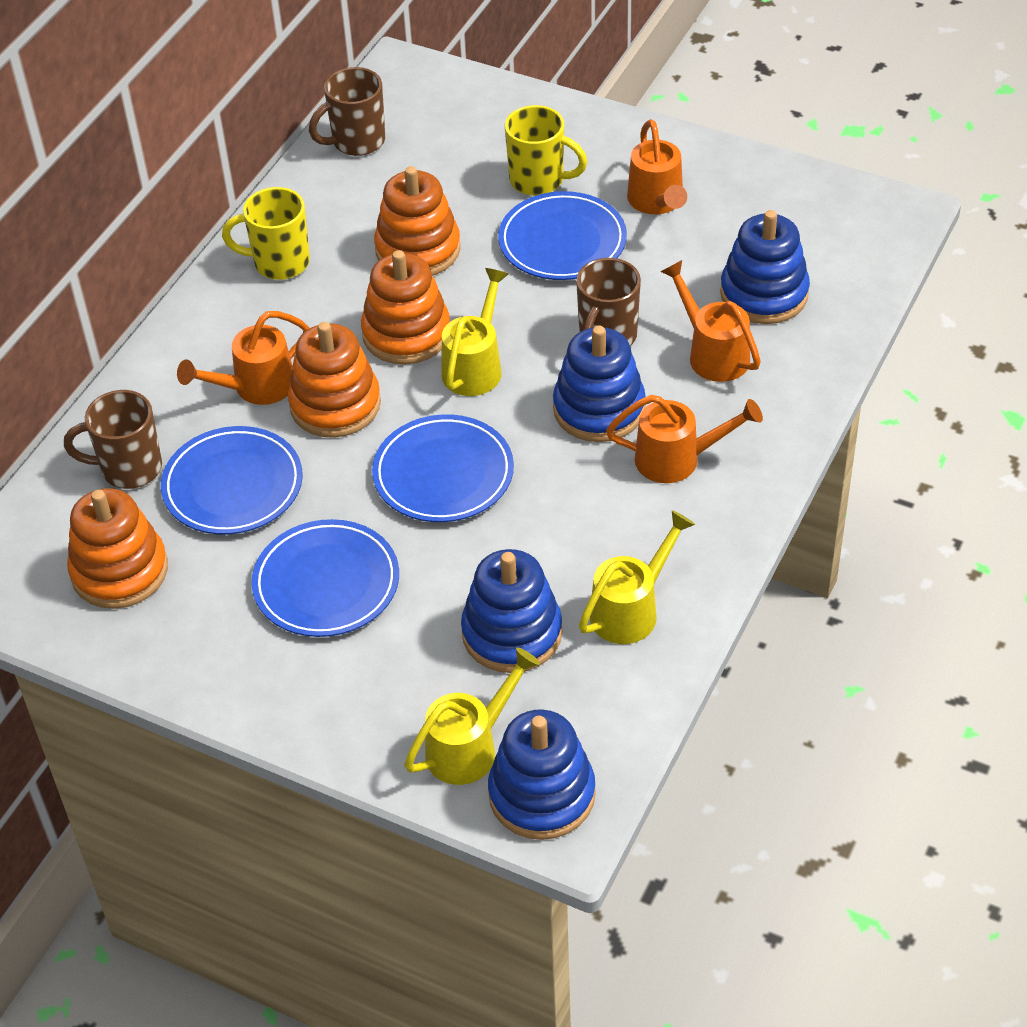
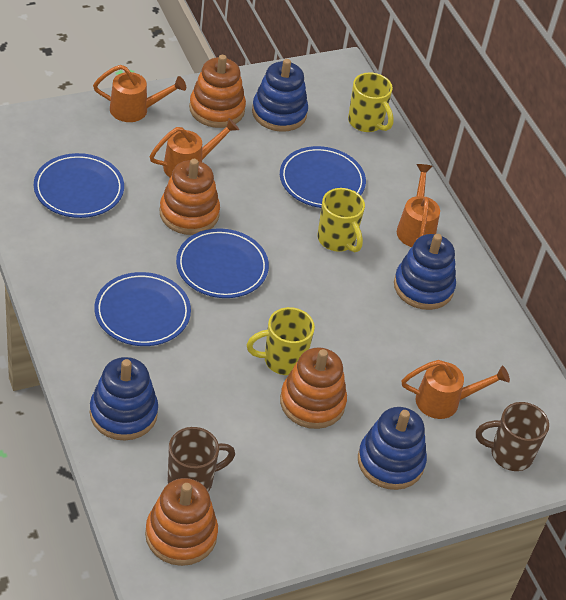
brown mug: 3 -> 2
yellow mug: 2 -> 3
yellow watering can: 3 -> 0

